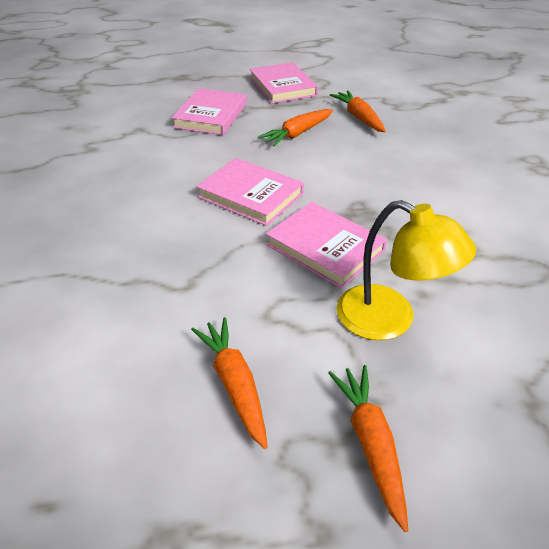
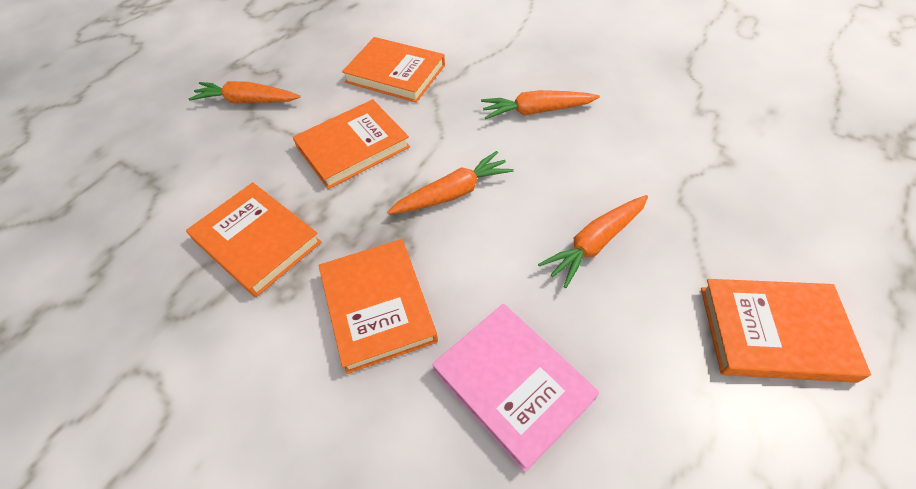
orange book: 0 -> 5
pink book: 4 -> 1
yellow lamp: 1 -> 0

